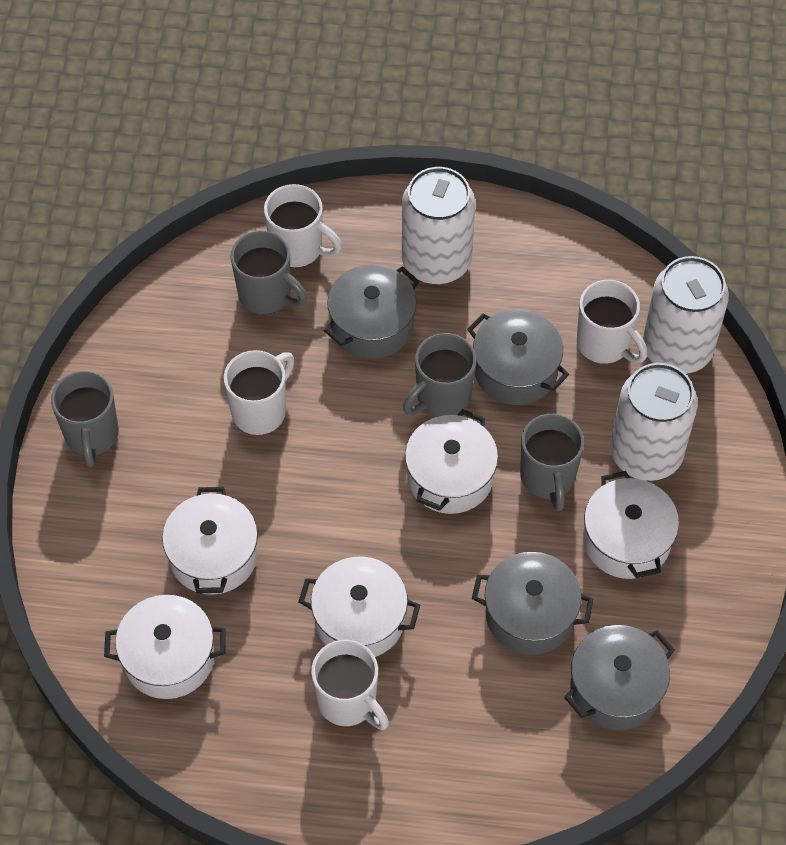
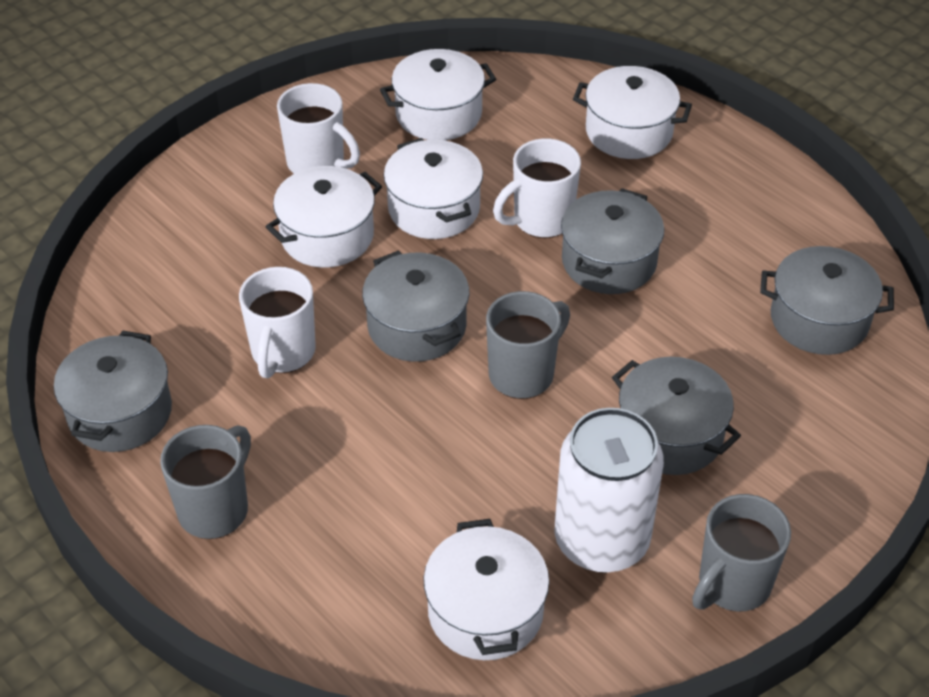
grey mug: 4 -> 3
grey pot: 4 -> 5
white can: 3 -> 1
white mug: 4 -> 3

